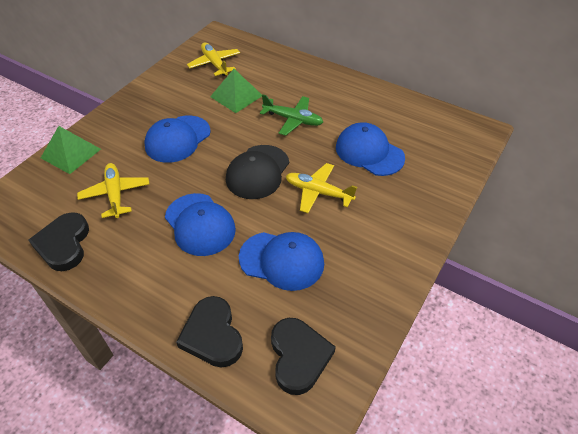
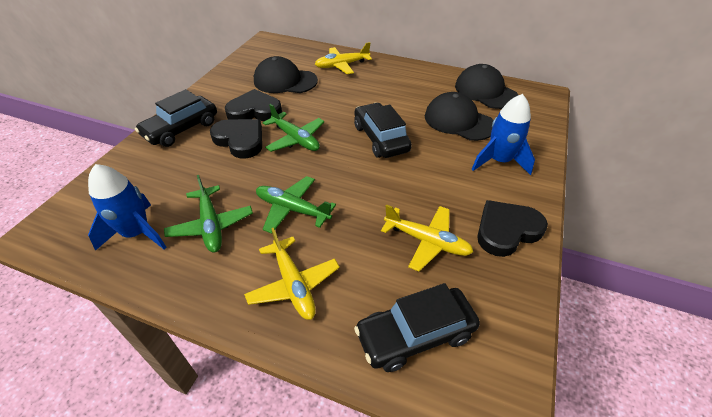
black cap: 1 -> 3
black car: 0 -> 3
blue cap: 4 -> 0
blue rocket: 0 -> 2
green plane: 1 -> 3
green pyramid: 2 -> 0

